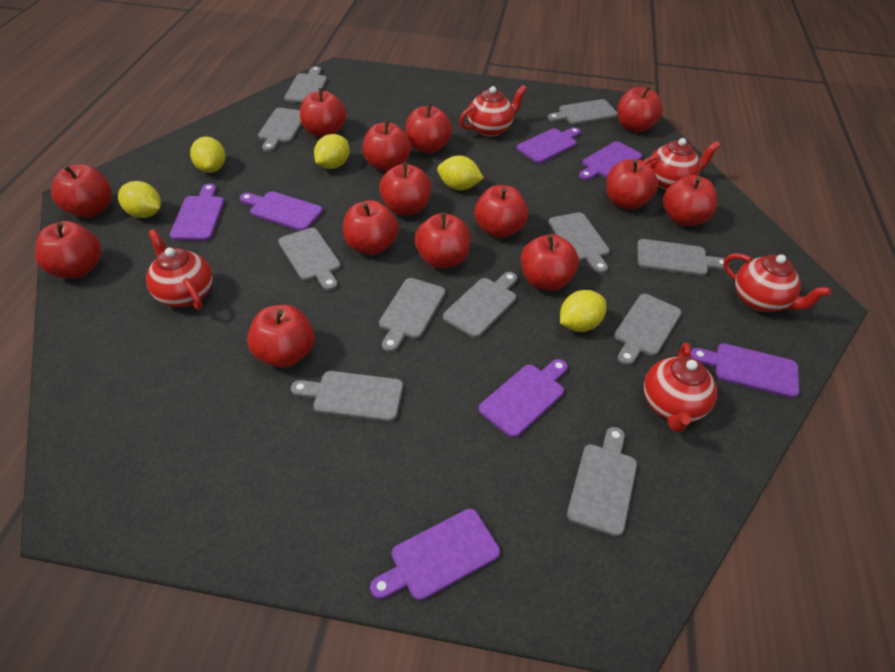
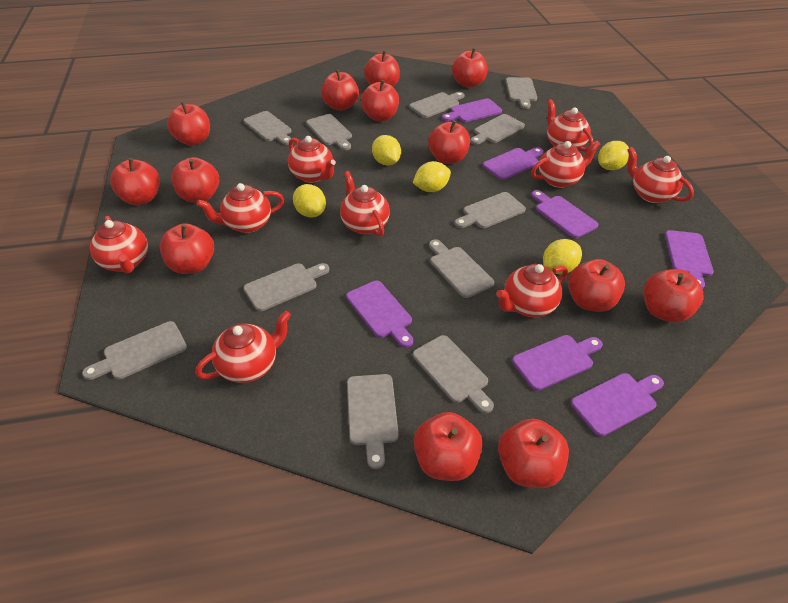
red apple: 14 -> 13
red teapot: 5 -> 9

